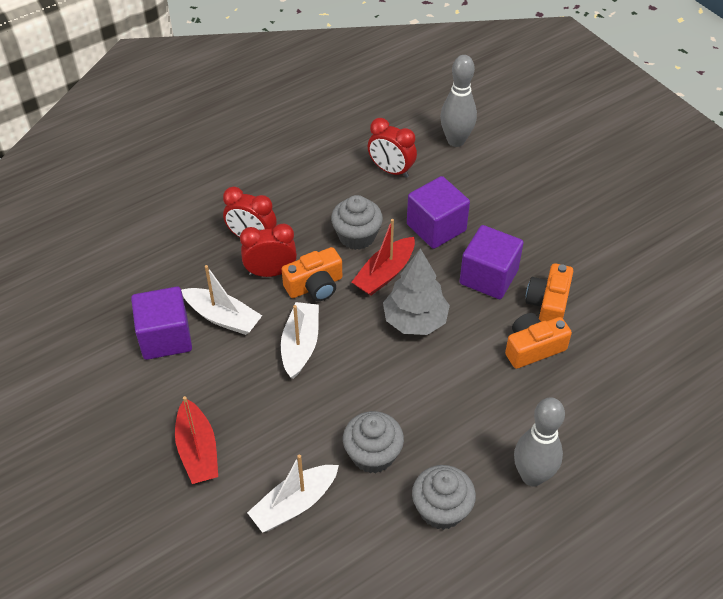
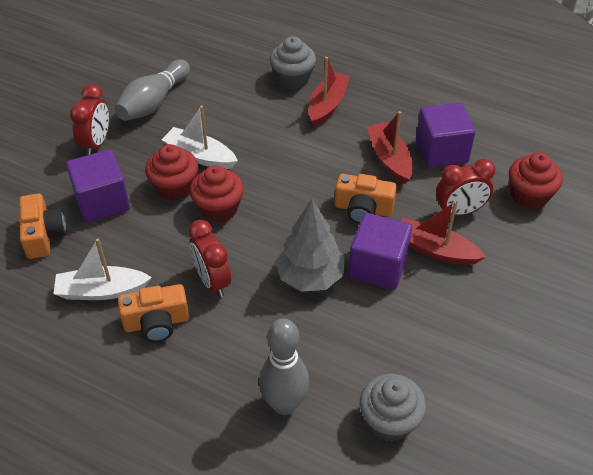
grey cupcake: 3 -> 2
red boat: 2 -> 3
red cupcake: 0 -> 3
white boat: 3 -> 2

